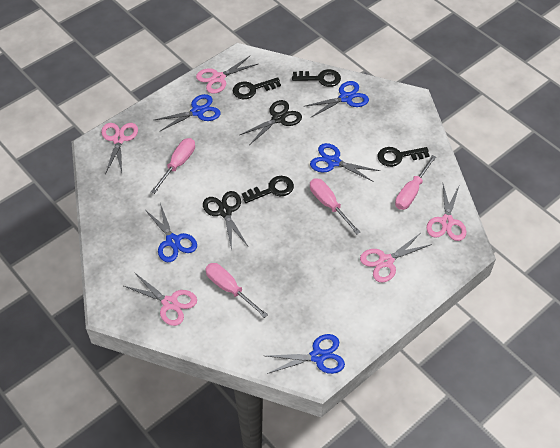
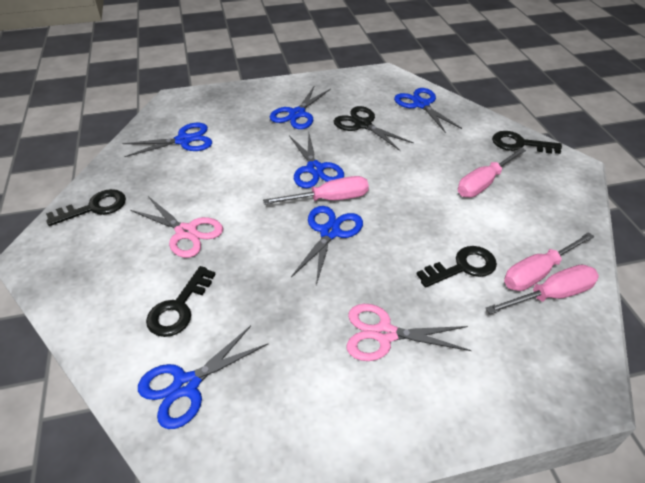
black scissors: 2 -> 1
blue scissors: 5 -> 6
pink scissors: 5 -> 2

